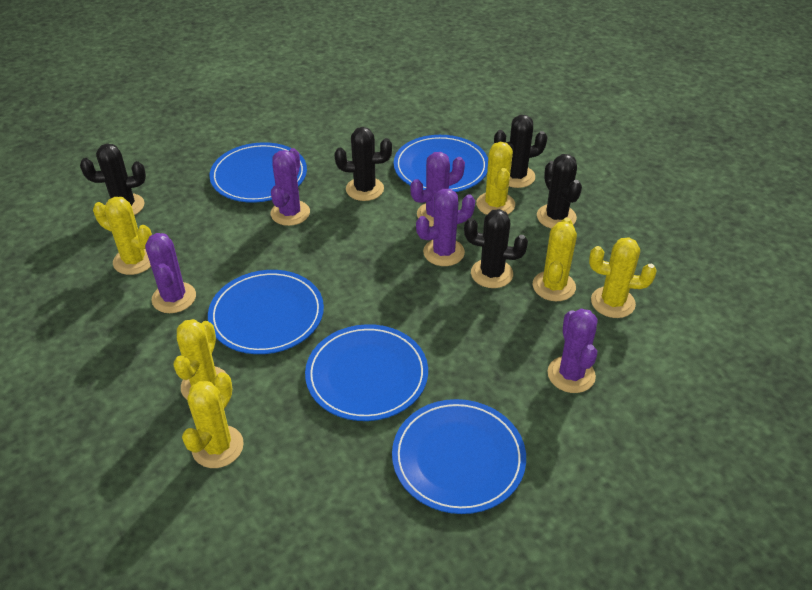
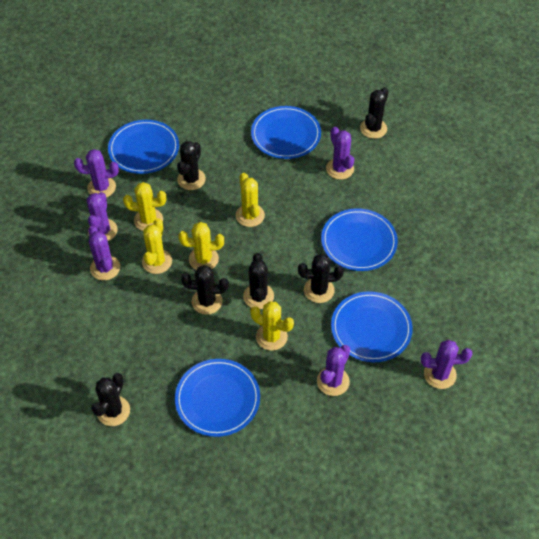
black cactus: 5 -> 6
purple cactus: 5 -> 6
yellow cactus: 6 -> 5

